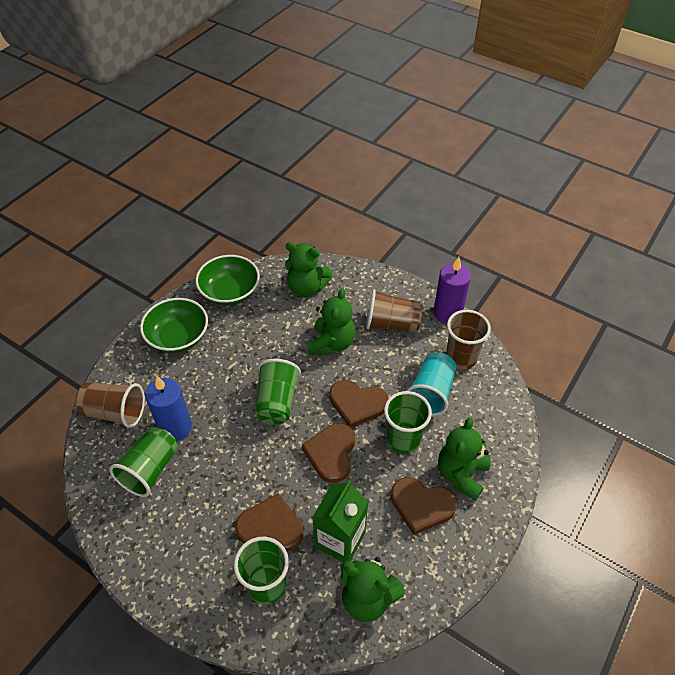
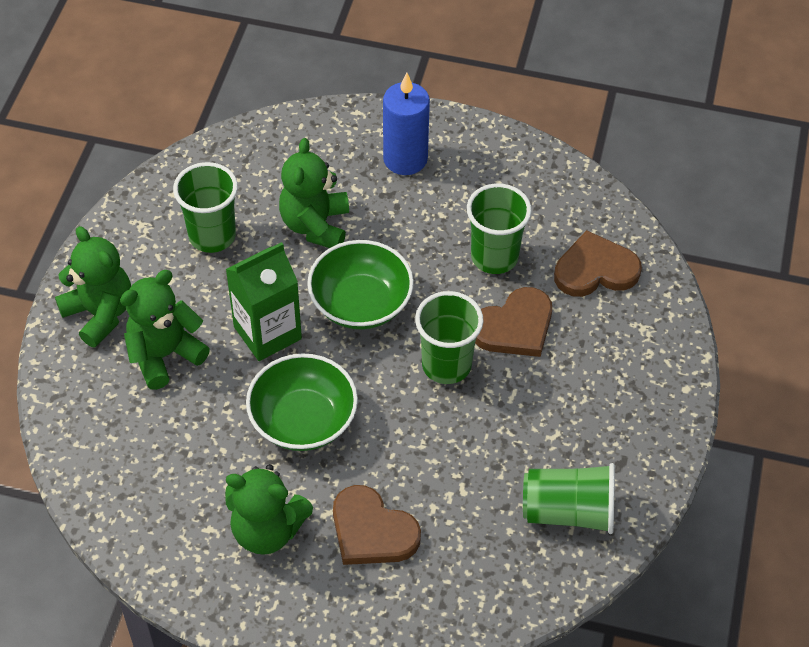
brown cup: 3 -> 0
brown heart: 4 -> 3
purple candle: 1 -> 0
turquoise cup: 1 -> 0

